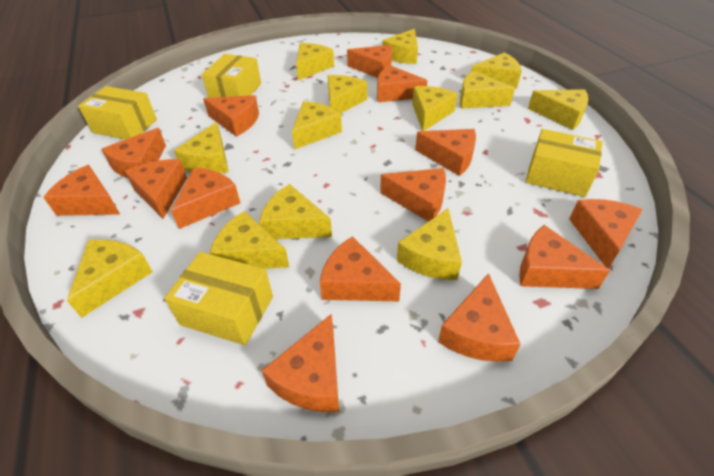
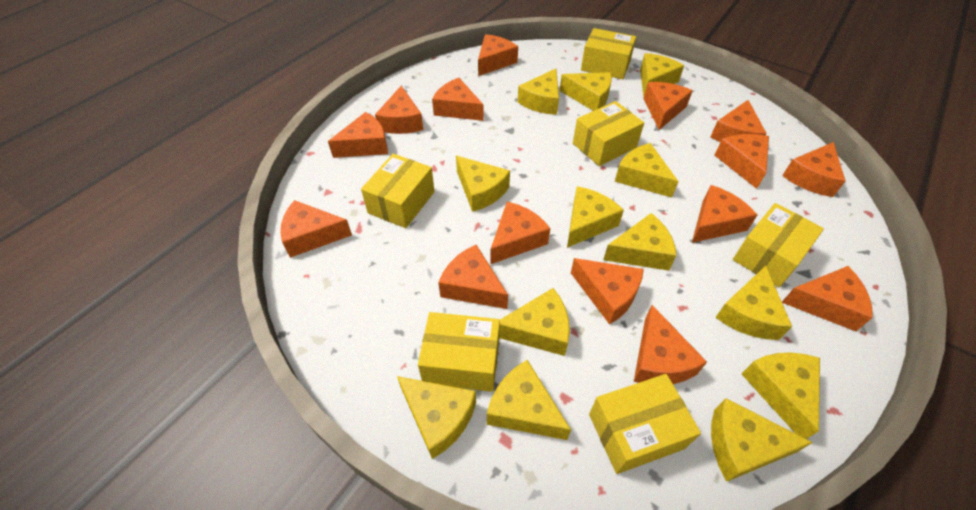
orange cheese: 14 -> 15
yellow box: 4 -> 6

